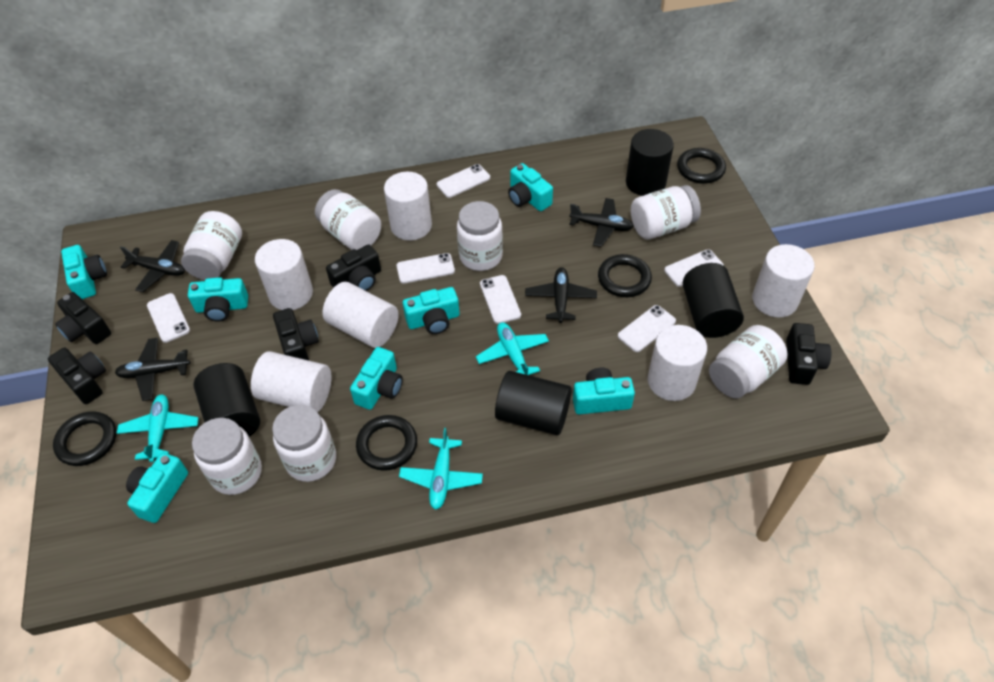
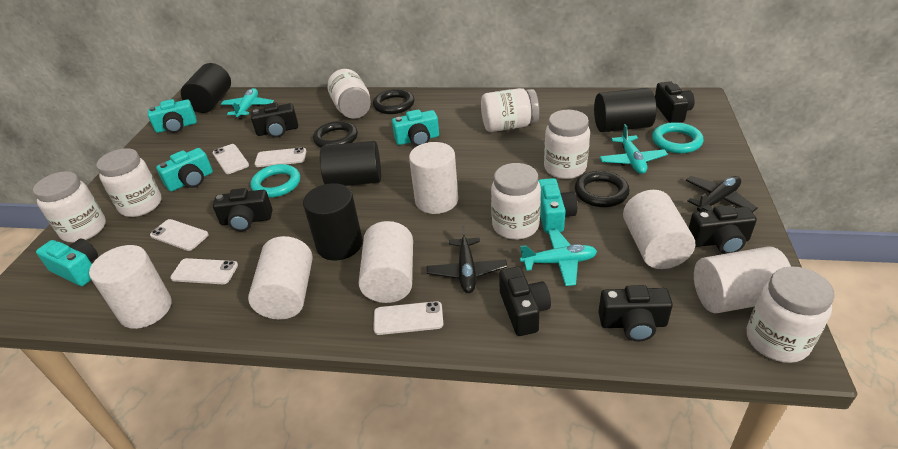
black camera: 5 -> 6
black plane: 4 -> 2
black ring: 4 -> 3
turquoise camera: 7 -> 5
turquoise ring: 0 -> 2
white phone: 6 -> 5

